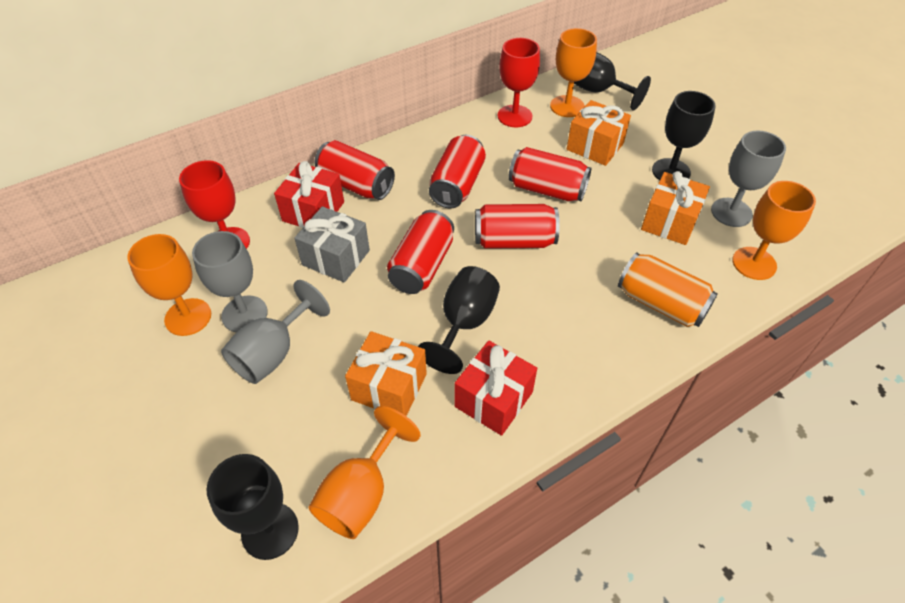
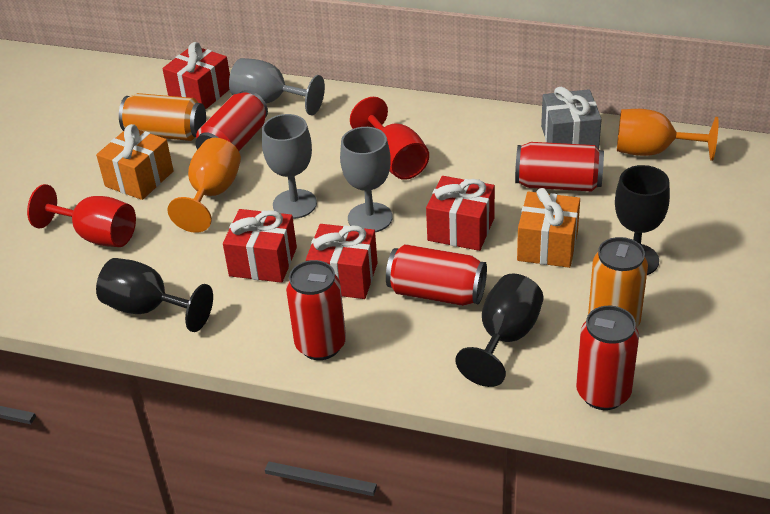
black goblet: 4 -> 3
orange can: 1 -> 2
orange gift: 3 -> 2
orange goblet: 4 -> 2
red gift: 2 -> 4

